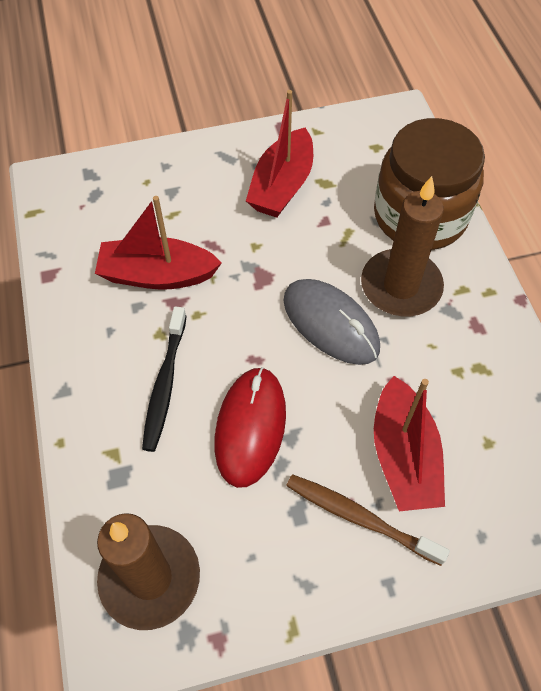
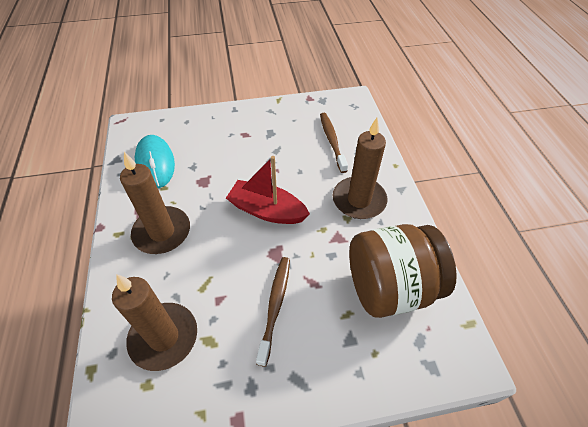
black toothbrush: 1 -> 0
brown candle: 2 -> 3
brown toothbrush: 1 -> 2
grey mouse: 1 -> 0
red boat: 3 -> 1
red mouse: 1 -> 0
turquoise mouse: 0 -> 1

